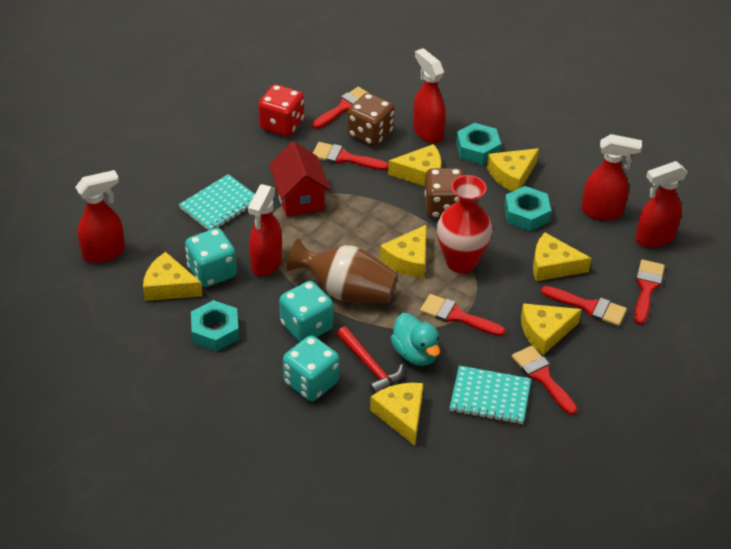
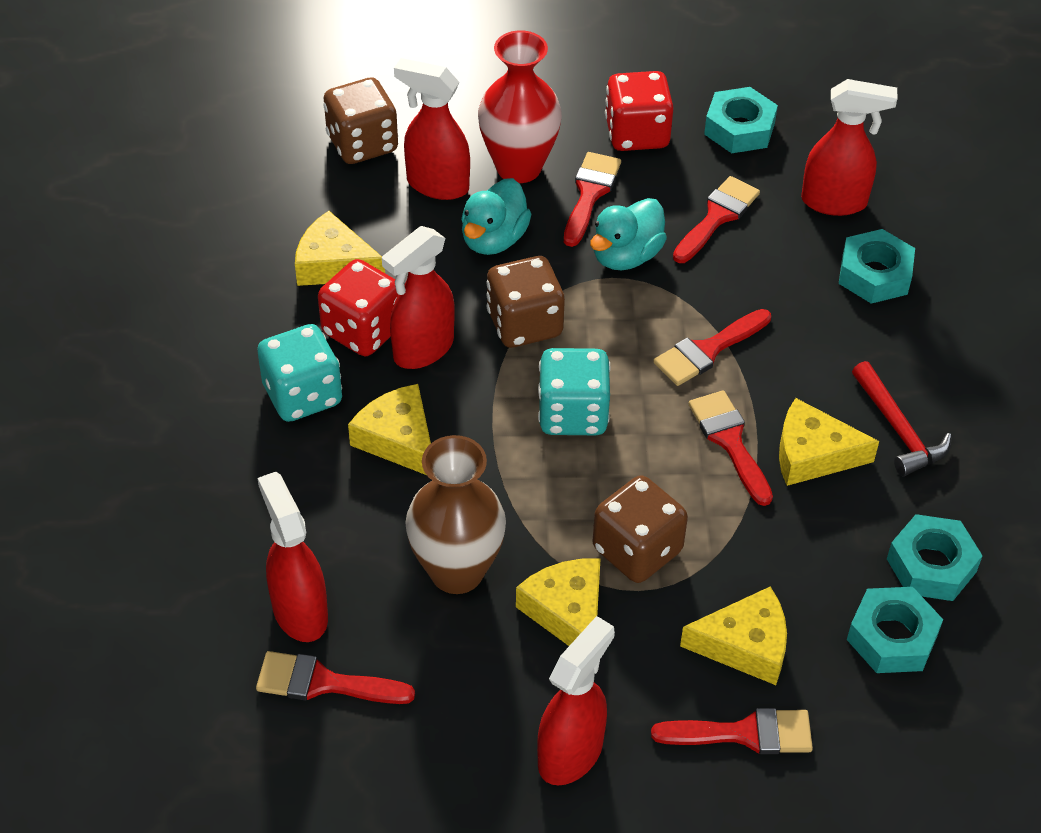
brown dice: 2 -> 3
red dice: 1 -> 2
red house: 1 -> 0
turquoise dice: 3 -> 2
turquoise duck: 1 -> 2
turquoise notebook: 2 -> 0
turquoise nut: 3 -> 4
yellow cheese: 7 -> 5

